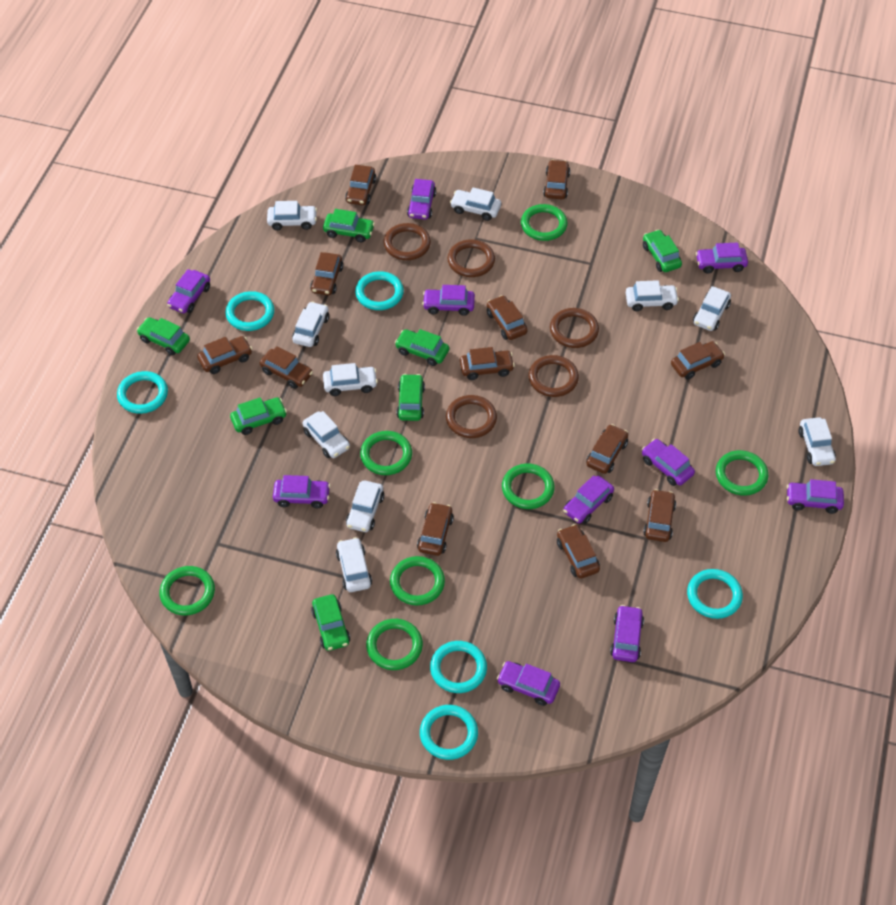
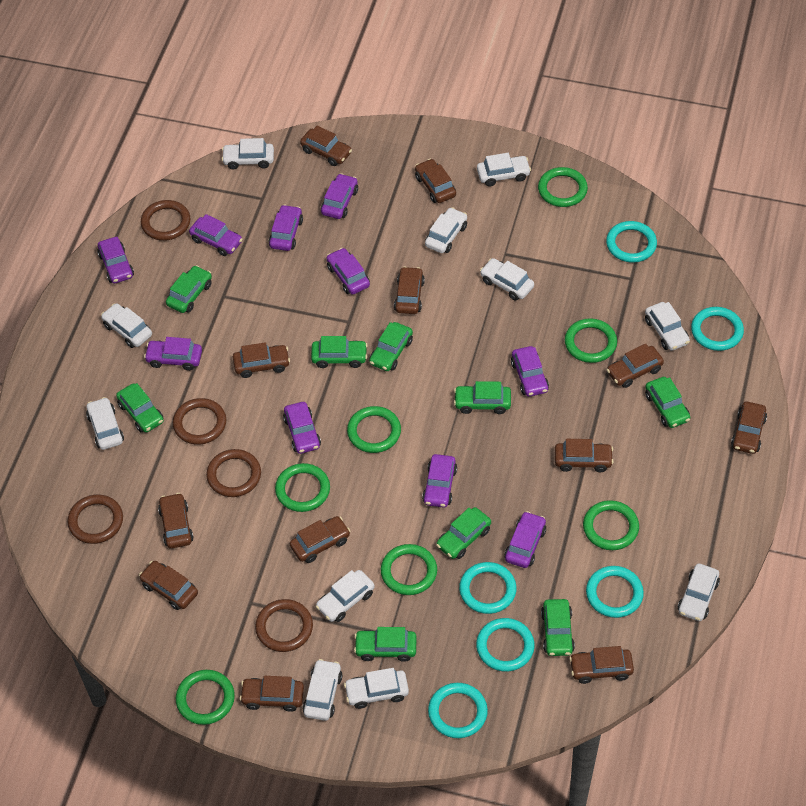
green car: 7 -> 9
white car: 10 -> 11

